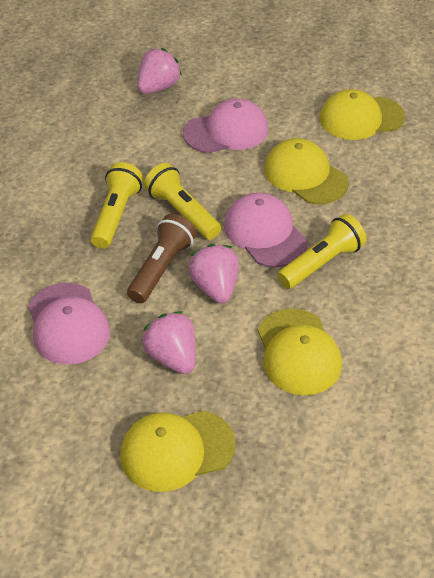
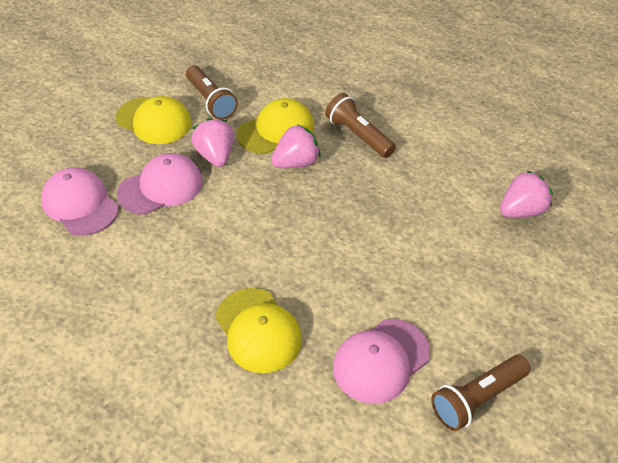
brown flashlight: 1 -> 3
yellow cap: 4 -> 3
yellow flashlight: 3 -> 0

